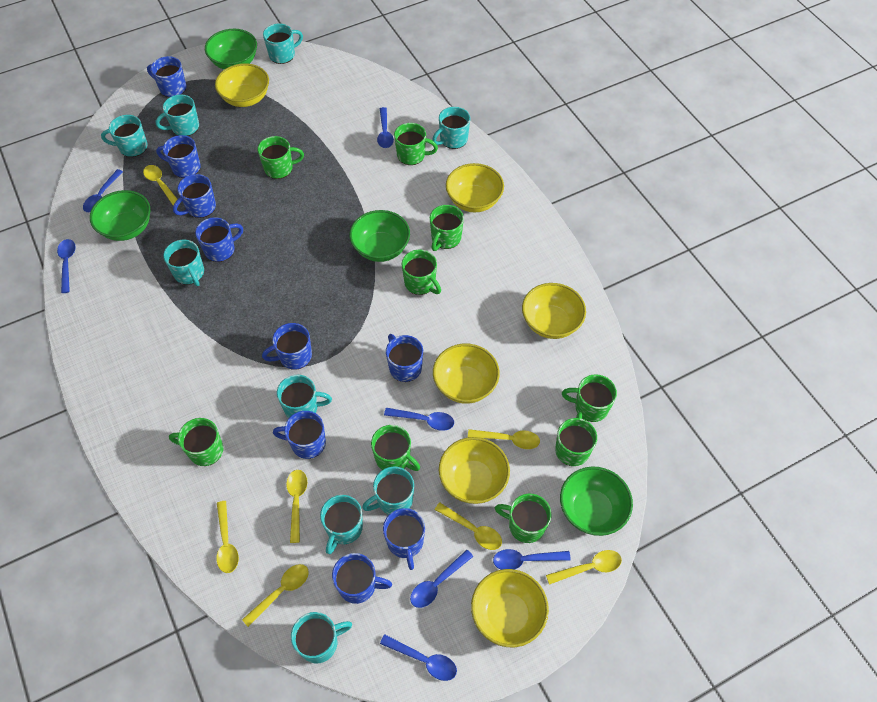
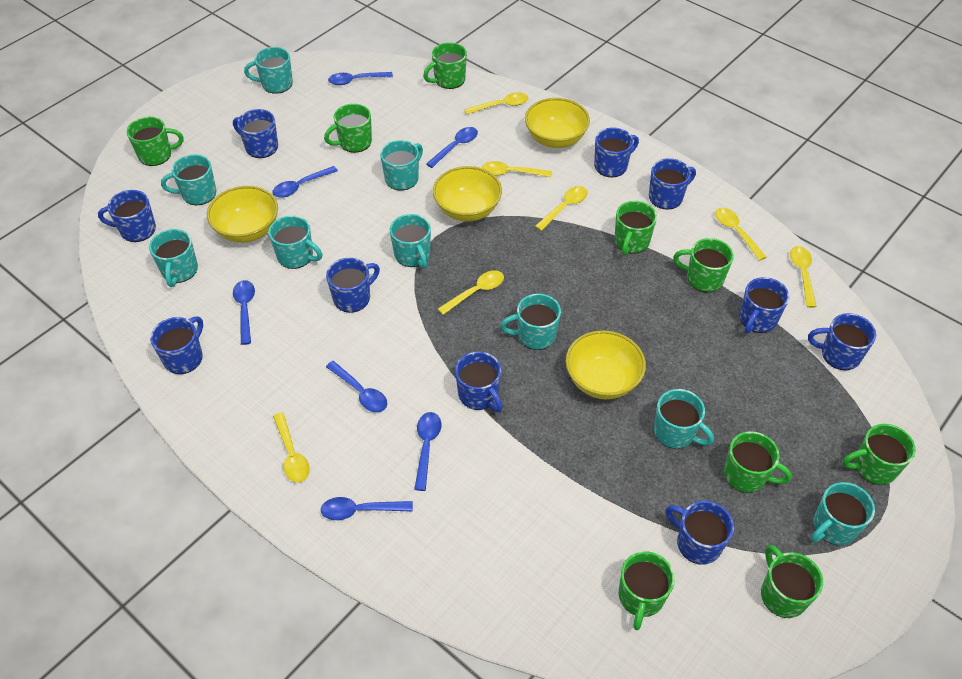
blue mug: 9 -> 10
green bowl: 4 -> 0
yellow bowl: 6 -> 4

